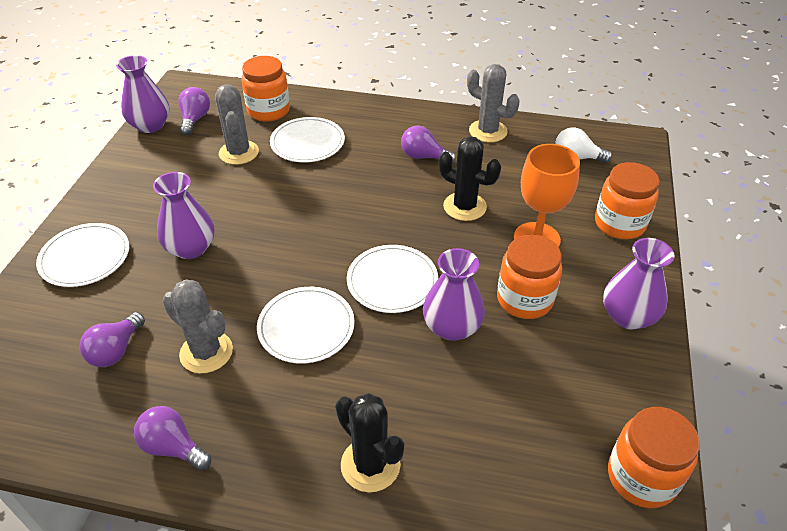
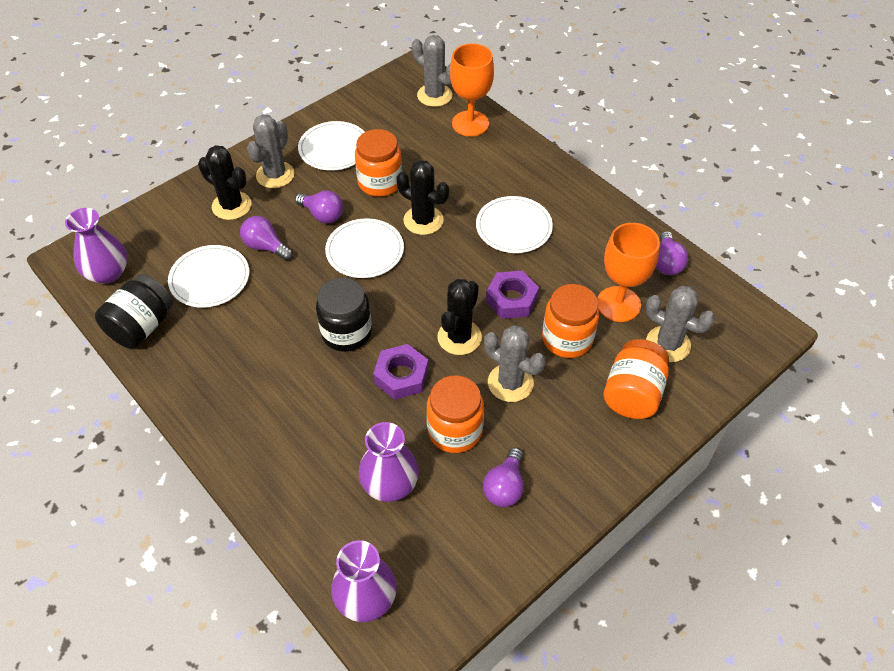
black cactus: 2 -> 3
black jar: 0 -> 2
grey cactus: 3 -> 4
orange goblet: 1 -> 2
purple nut: 0 -> 2
purple vase: 4 -> 3
white light bulb: 1 -> 0

